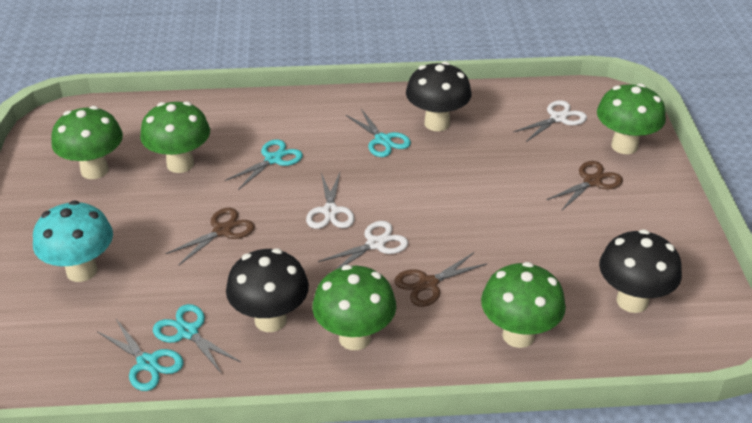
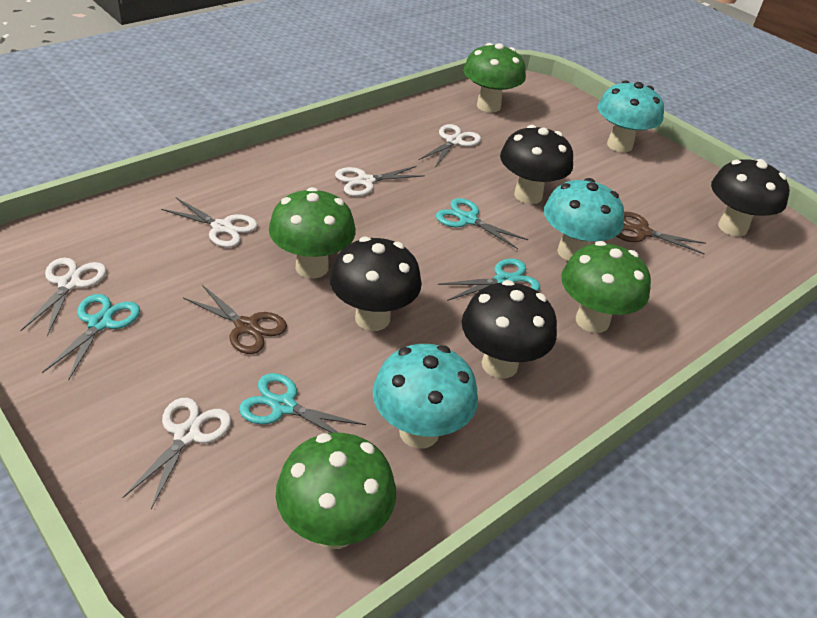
black mushroom: 3 -> 4
brown scissors: 3 -> 2
green mushroom: 5 -> 4
turquoise mushroom: 1 -> 3
white scissors: 3 -> 5

